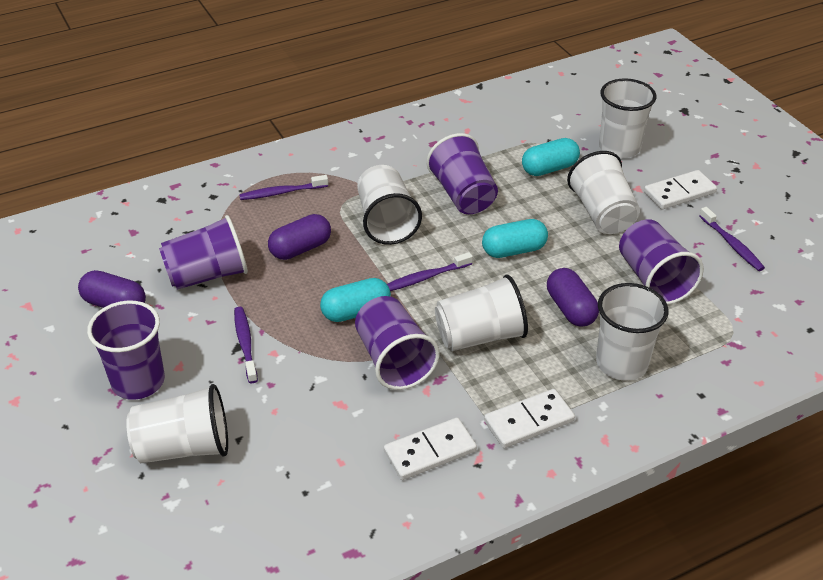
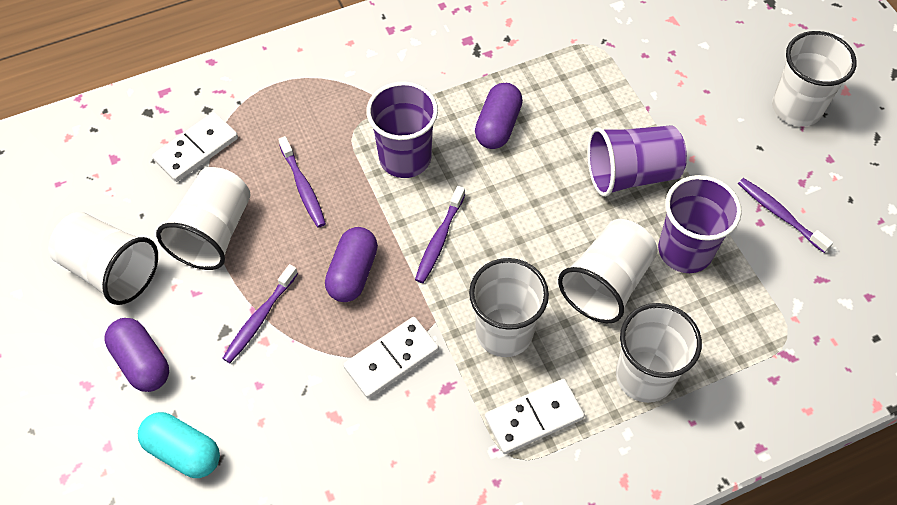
purple cup: 5 -> 3
turquoise capsule: 3 -> 1

